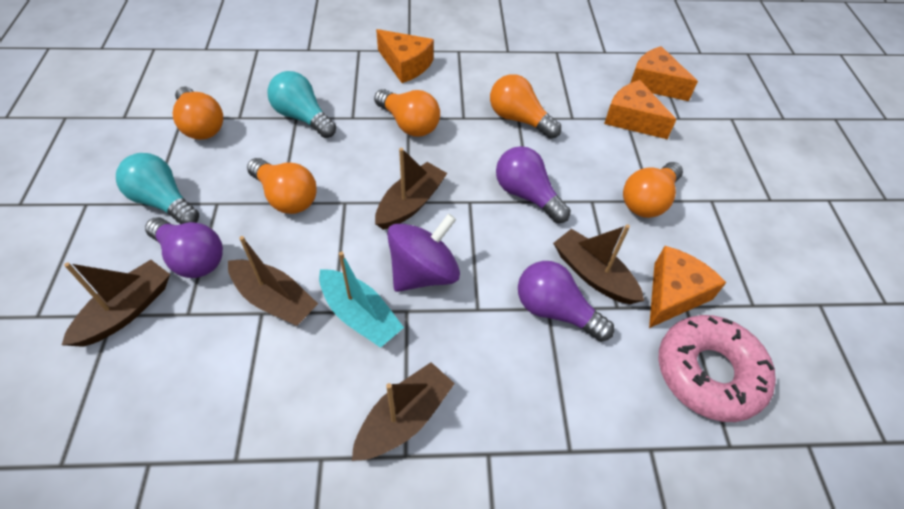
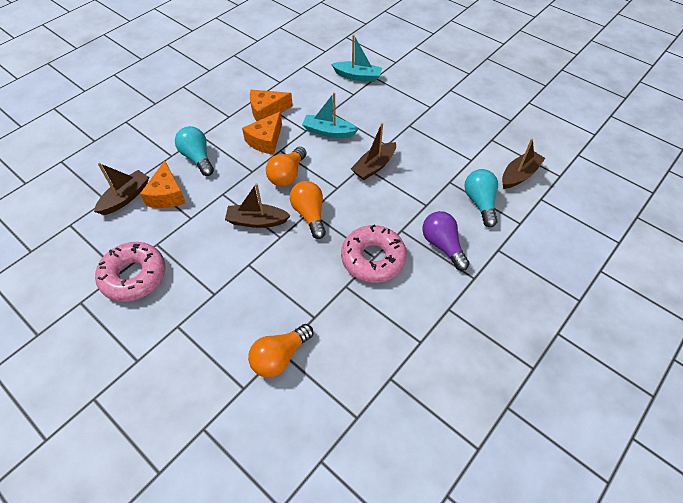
brown boat: 5 -> 4
orange cheese: 4 -> 3
orange light bulb: 5 -> 3
pink donut: 1 -> 2
purple light bulb: 3 -> 1
purple spinning top: 1 -> 0
turquoise boat: 1 -> 2

